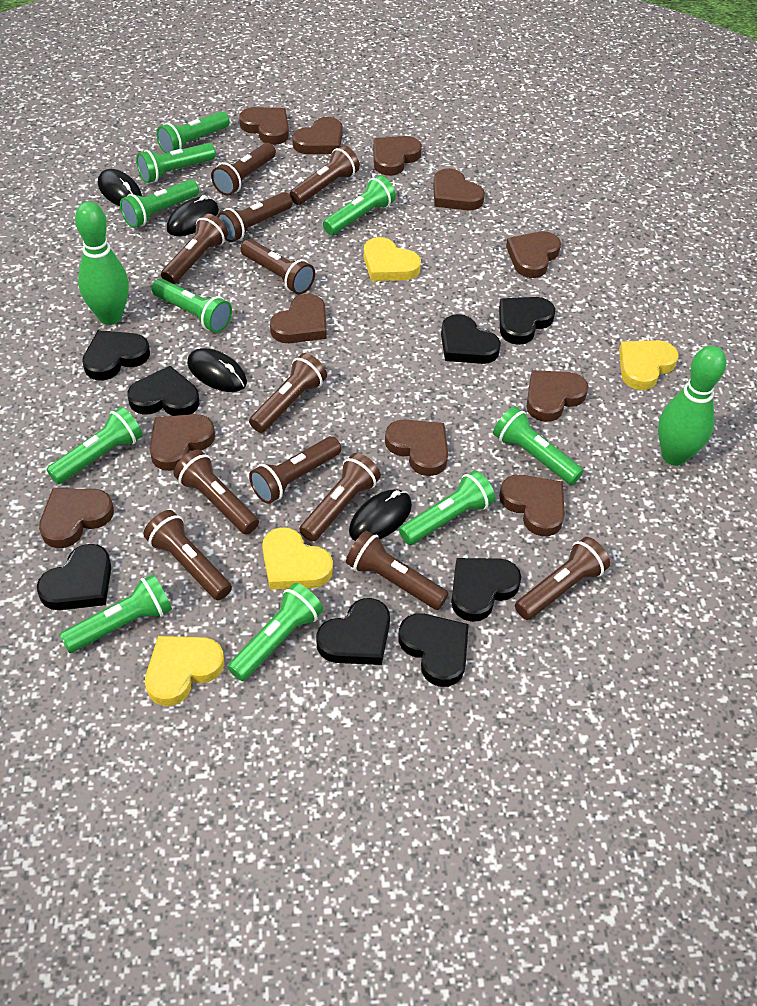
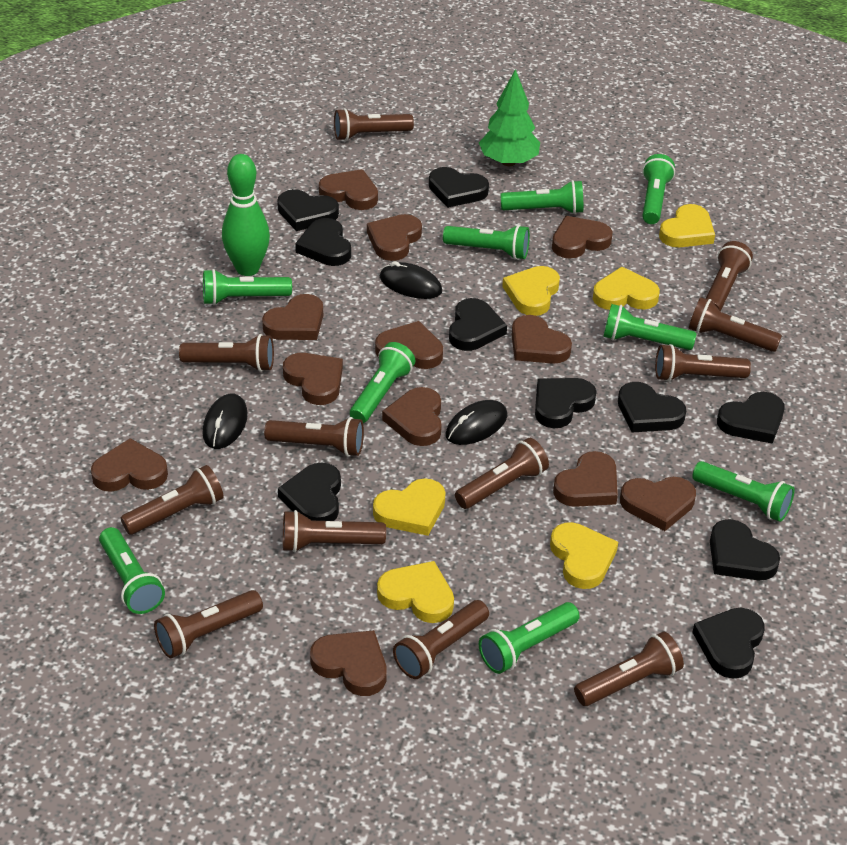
black heart: 8 -> 10
black mouse: 4 -> 3
brown heart: 11 -> 12
green bowling pin: 2 -> 1
green flashlight: 10 -> 9
green tree: 0 -> 1
yellow heart: 4 -> 6

